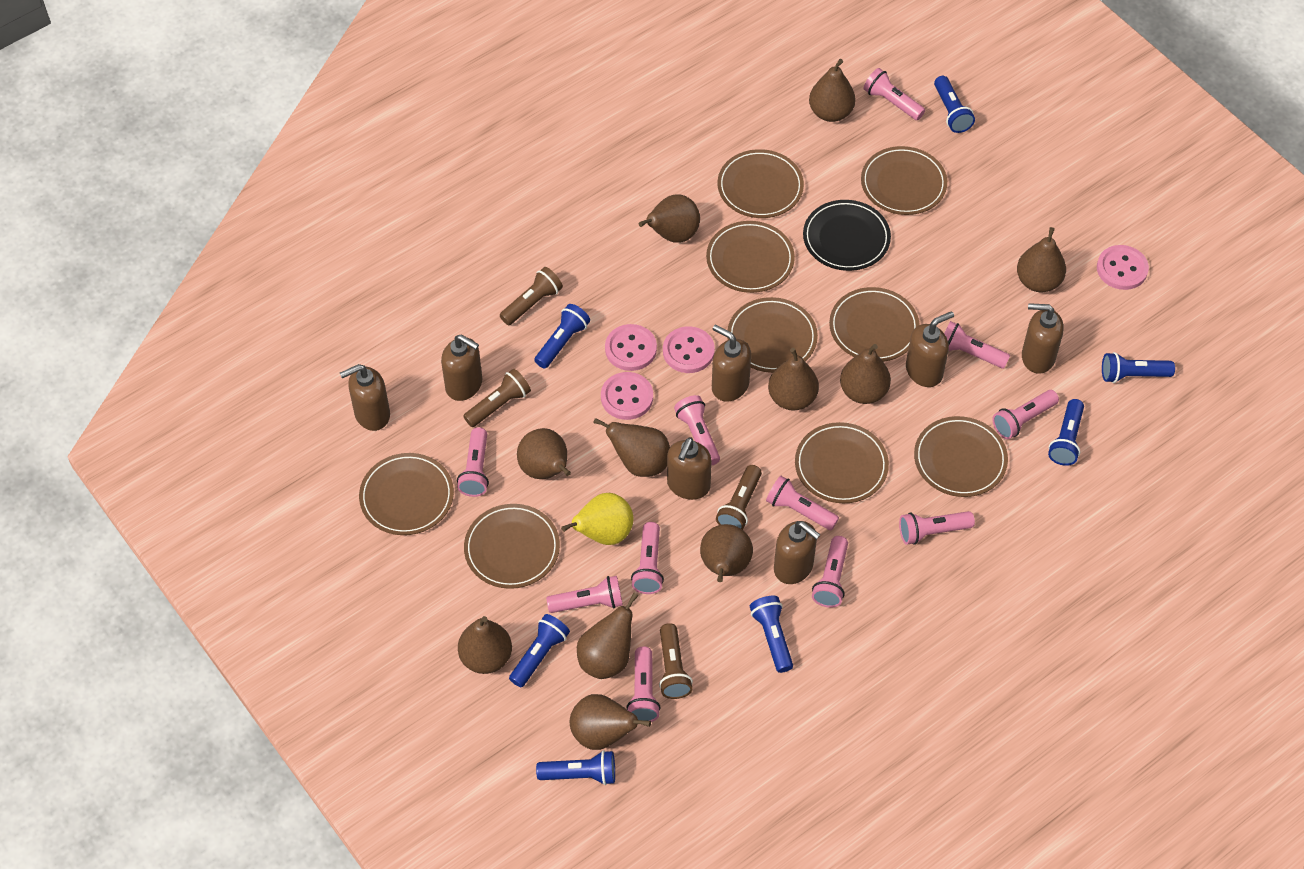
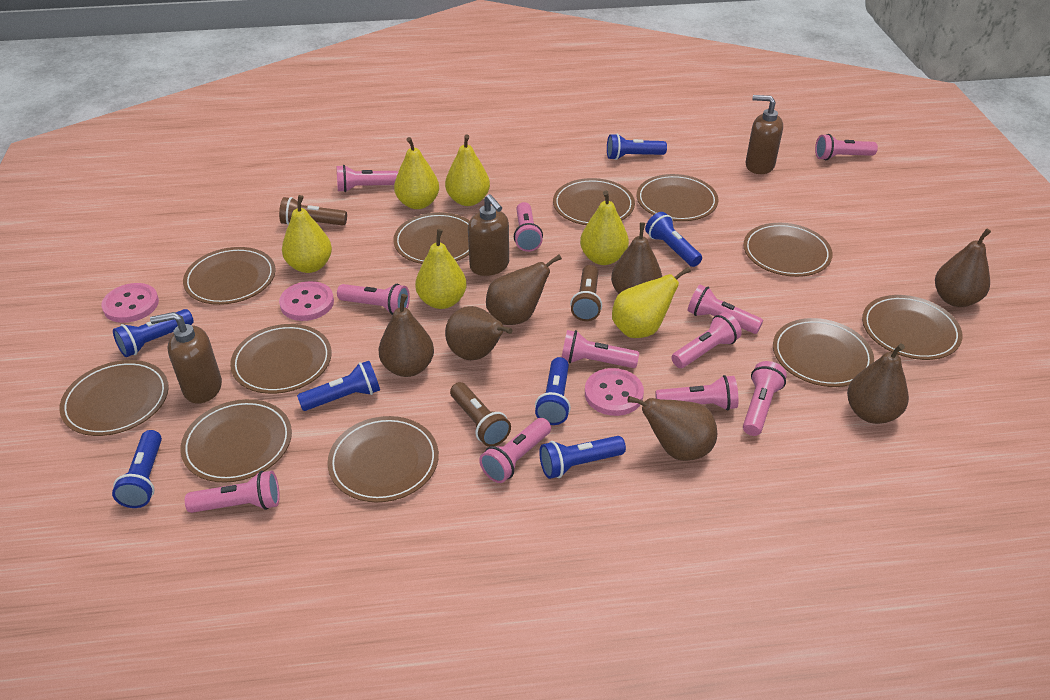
black plate: 1 -> 0
brown flashlight: 4 -> 3
brown pear: 11 -> 7
brown plate: 9 -> 11
brown soap dispenser: 7 -> 3
pink button: 4 -> 3
yellow pear: 1 -> 6

